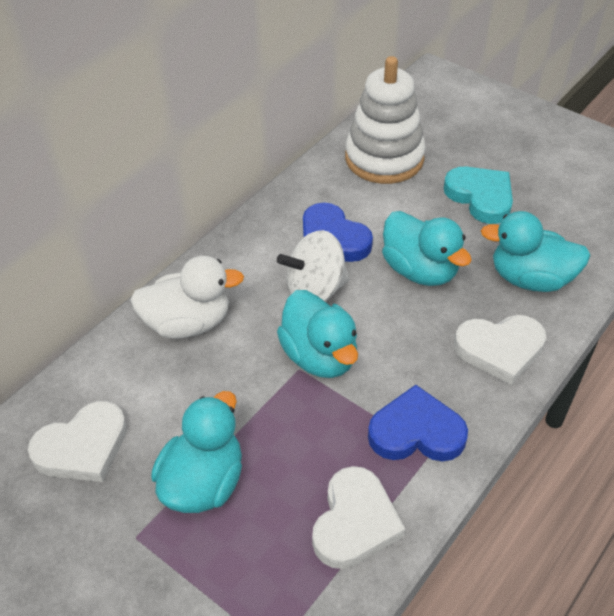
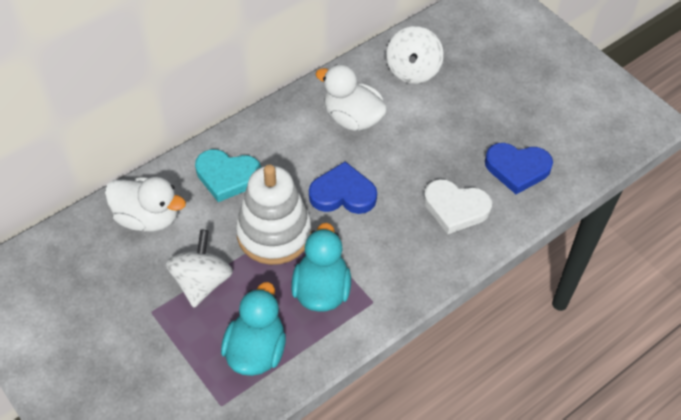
turquoise duck: 4 -> 2
white duck: 1 -> 2
white heart: 3 -> 1
white spinning top: 1 -> 2

